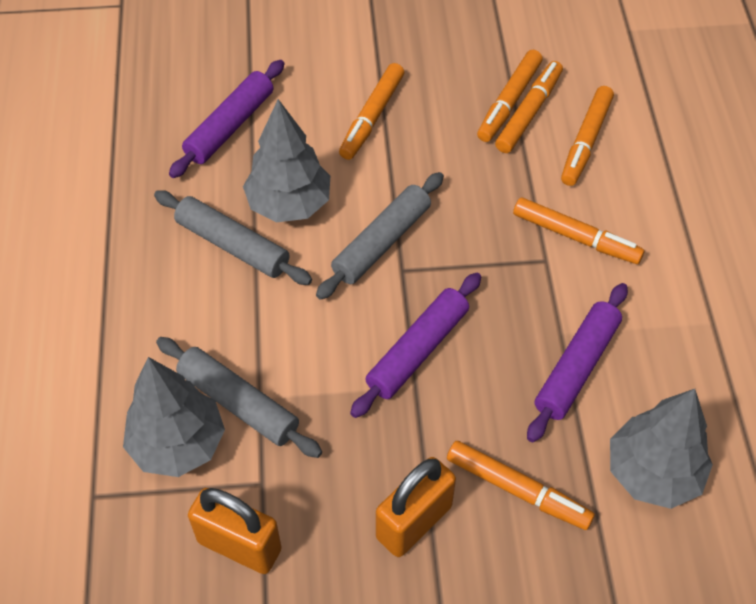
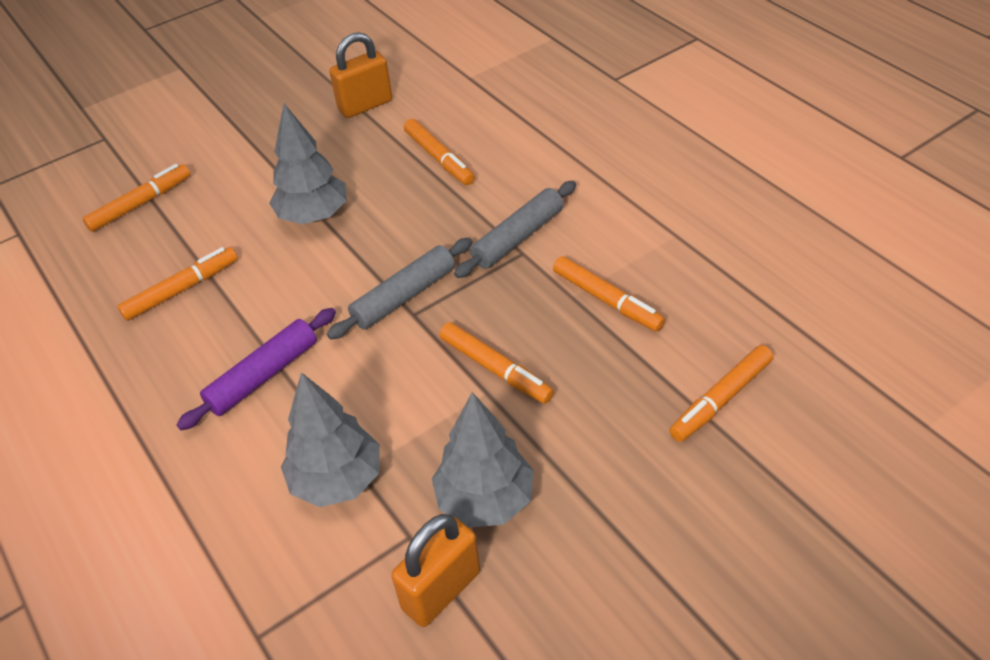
grey rolling pin: 3 -> 2
purple rolling pin: 3 -> 1

